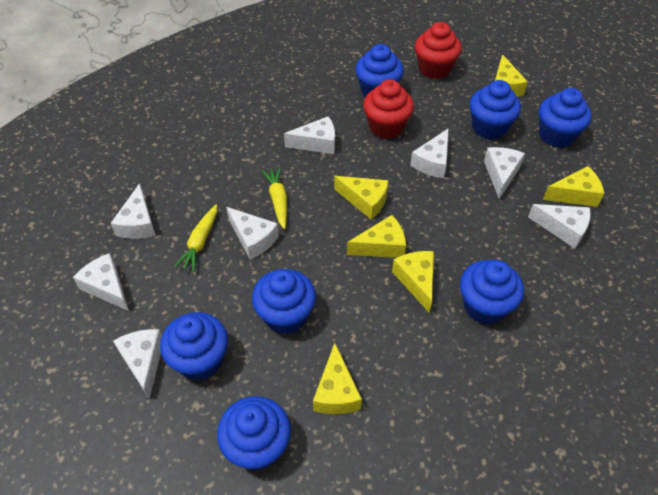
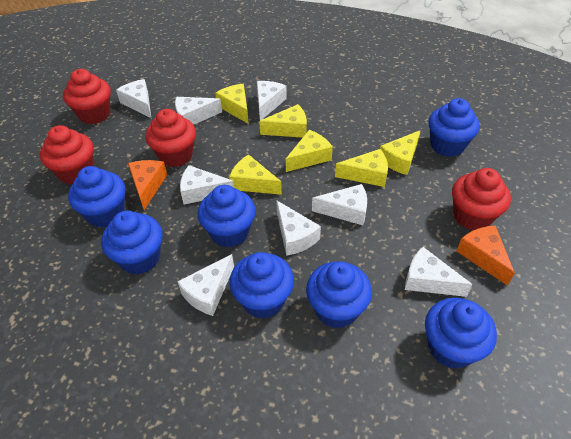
orange cheese: 0 -> 2
red cupcake: 2 -> 4
yellow carrot: 2 -> 0

